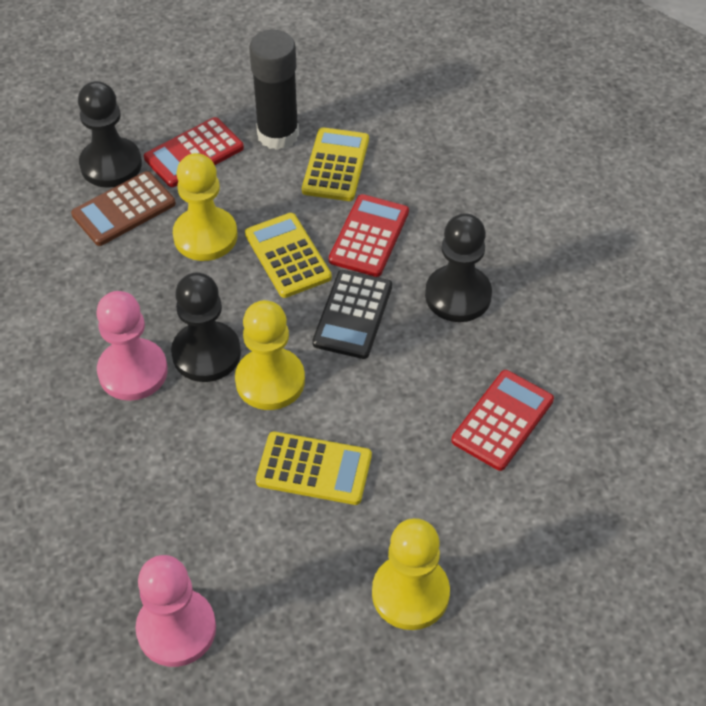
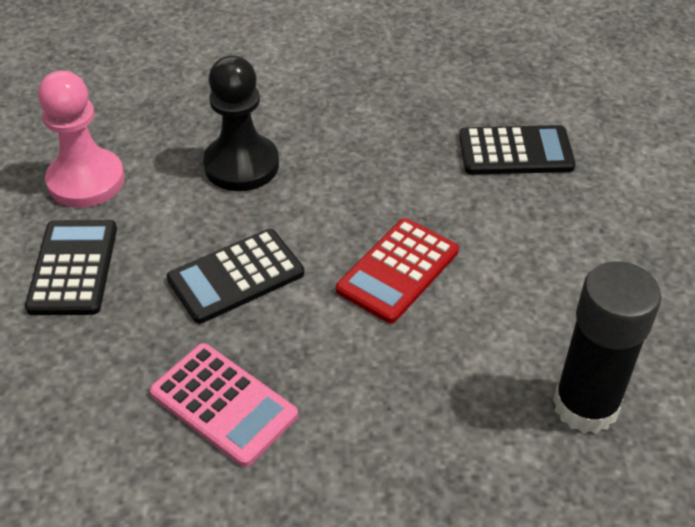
black calculator: 1 -> 3
black pawn: 3 -> 1
brown calculator: 1 -> 0
pink calculator: 0 -> 1
pink pawn: 2 -> 1
red calculator: 3 -> 1
yellow calculator: 3 -> 0
yellow pawn: 3 -> 0

